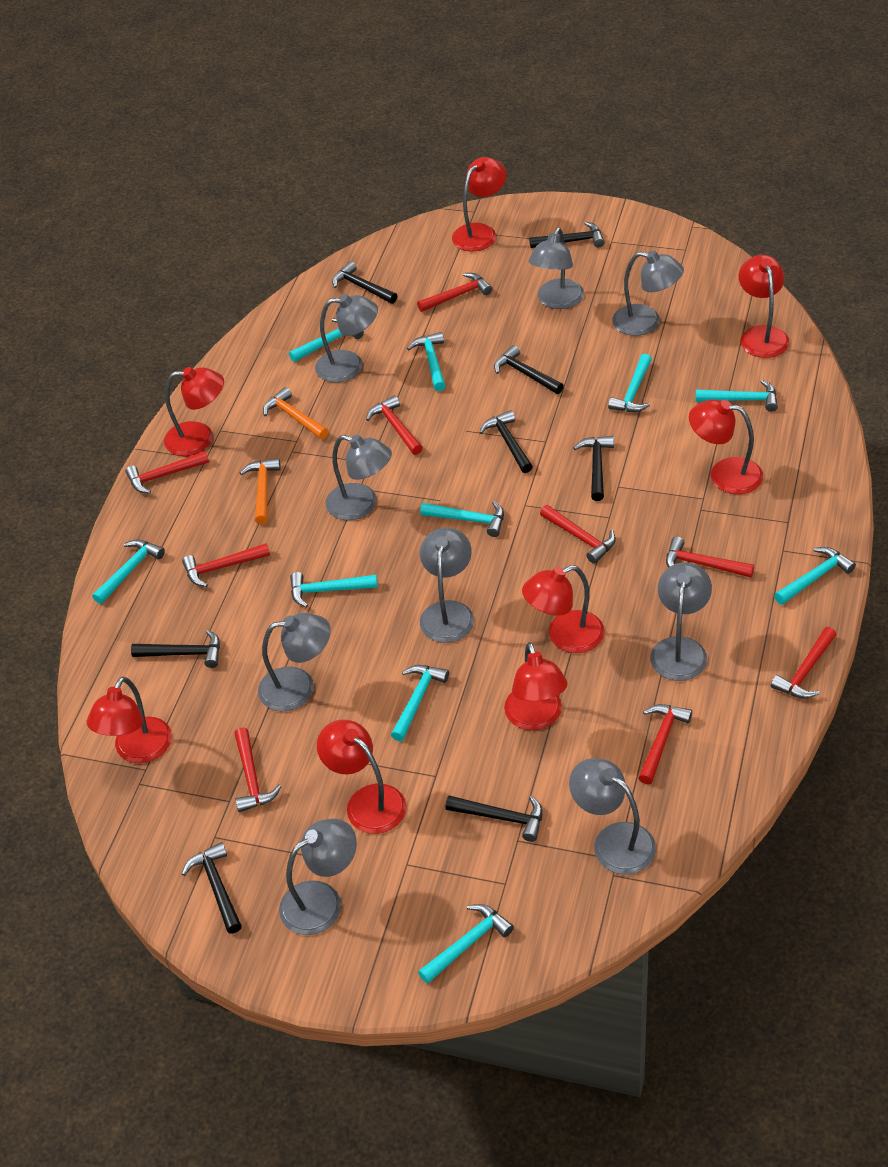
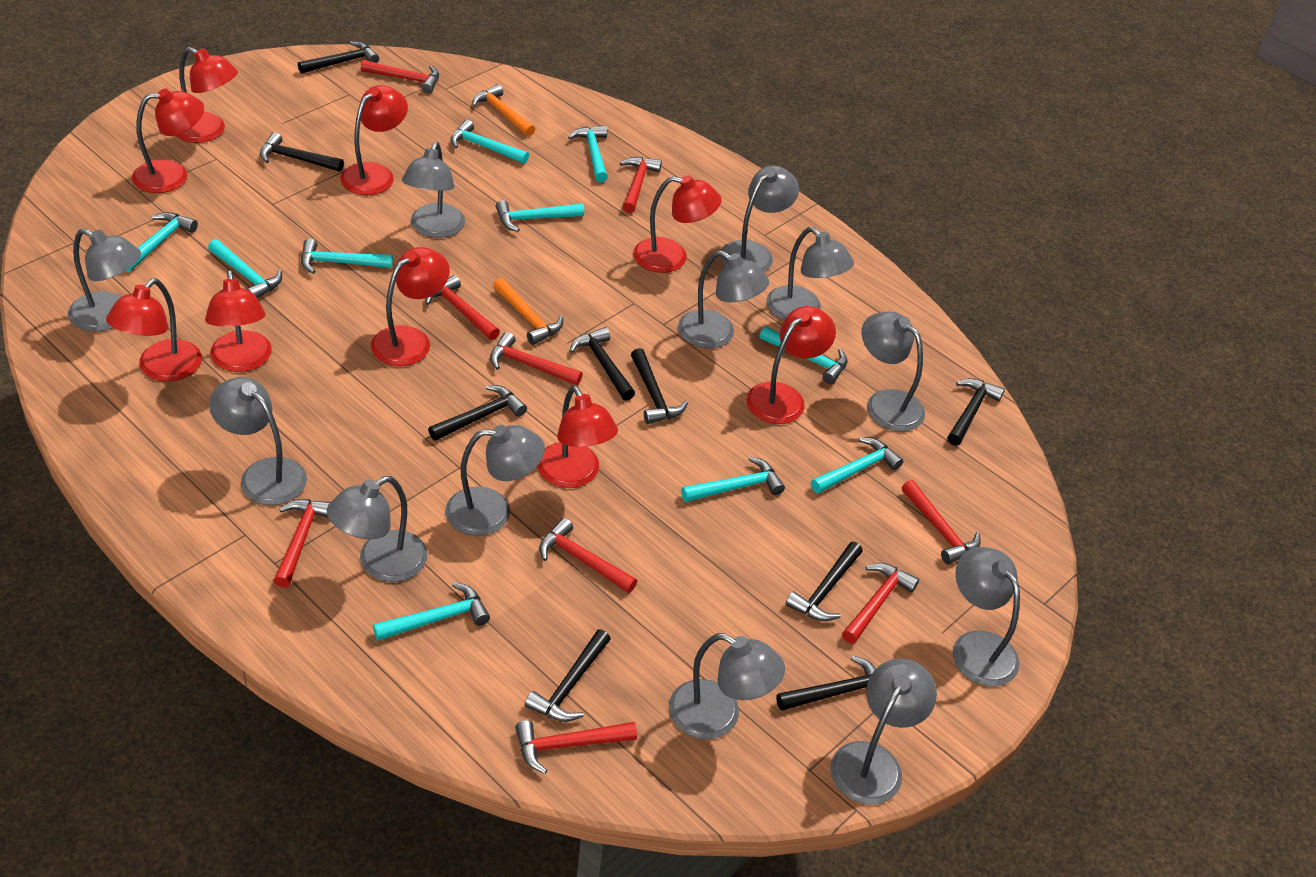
black hammer: 8 -> 9
grey lamp: 9 -> 12
red lamp: 8 -> 9

